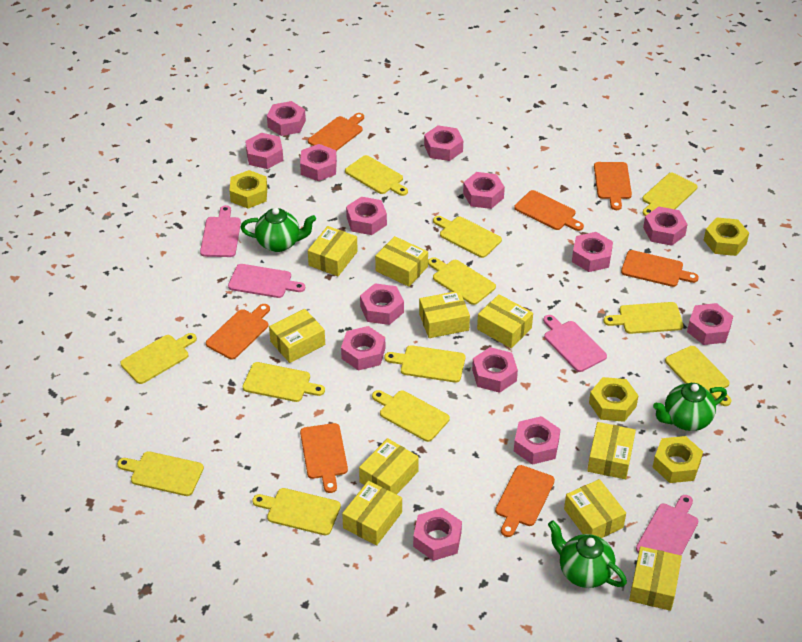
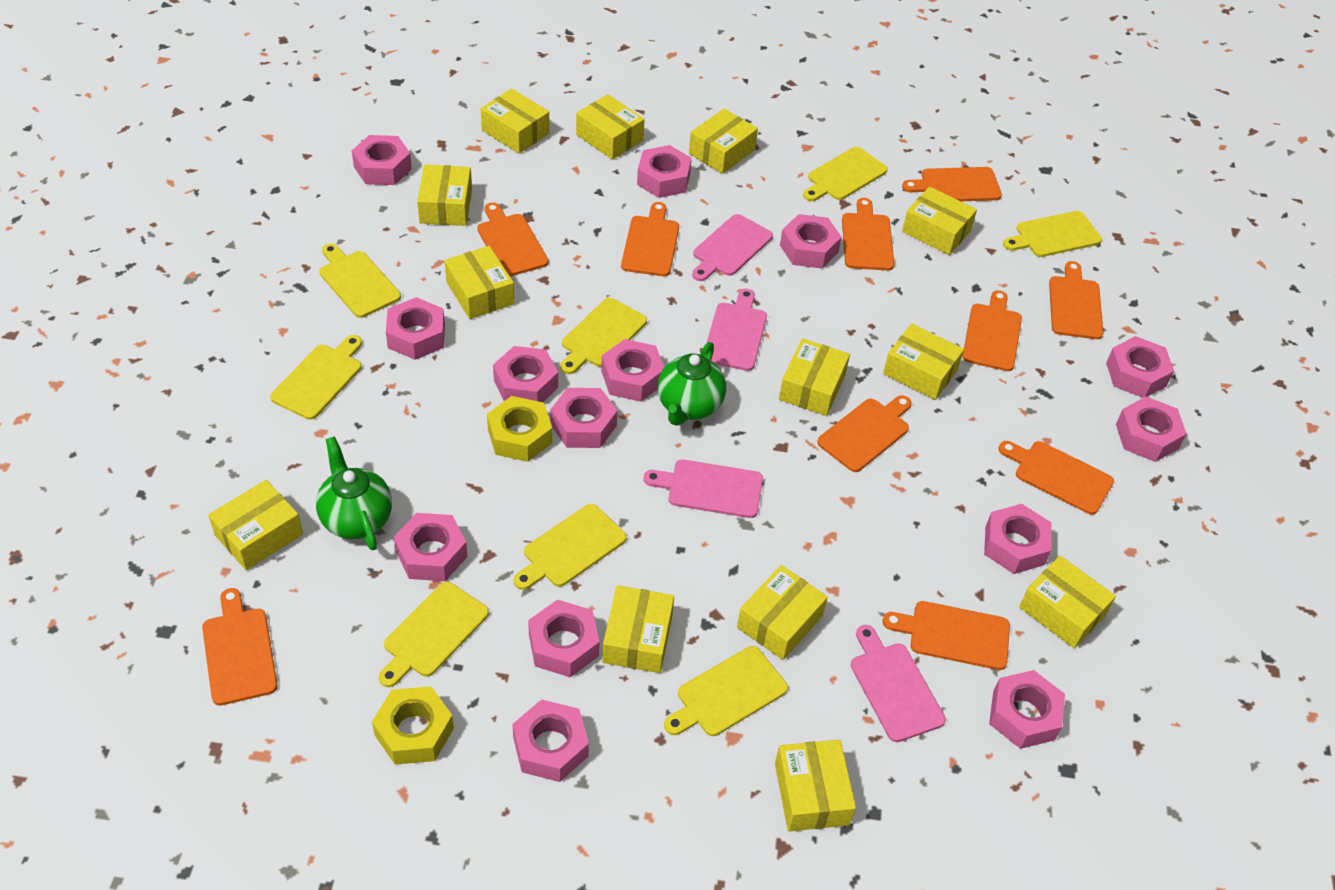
green teapot: 3 -> 2
orange cutting board: 7 -> 10
yellow box: 10 -> 13
yellow cutting board: 12 -> 8
yellow nut: 4 -> 2

